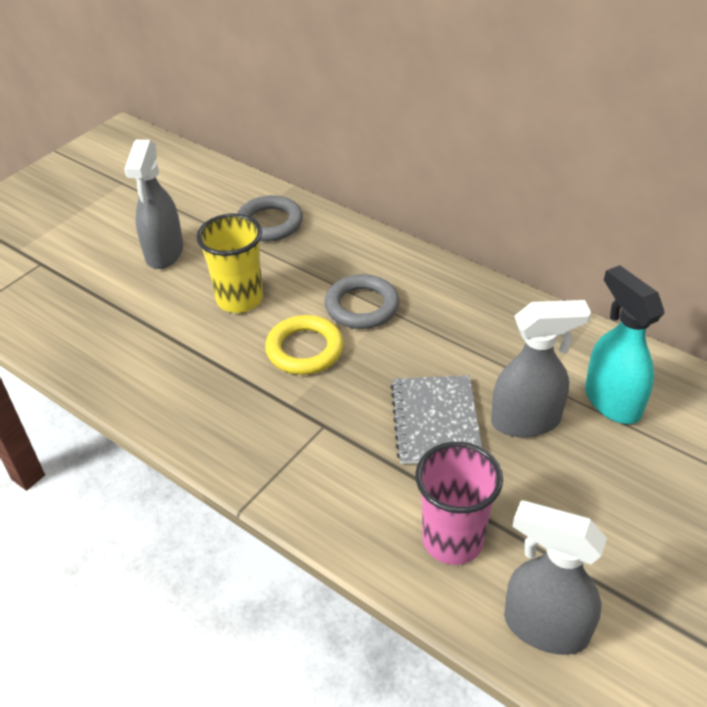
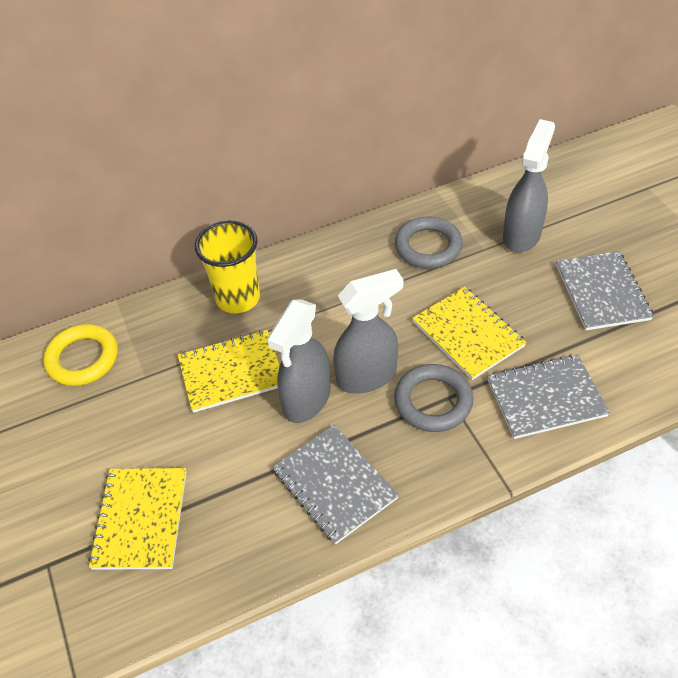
grey notebook: 1 -> 3
pink cup: 1 -> 0
turquoise spray bottle: 1 -> 0
yellow notebook: 0 -> 3

